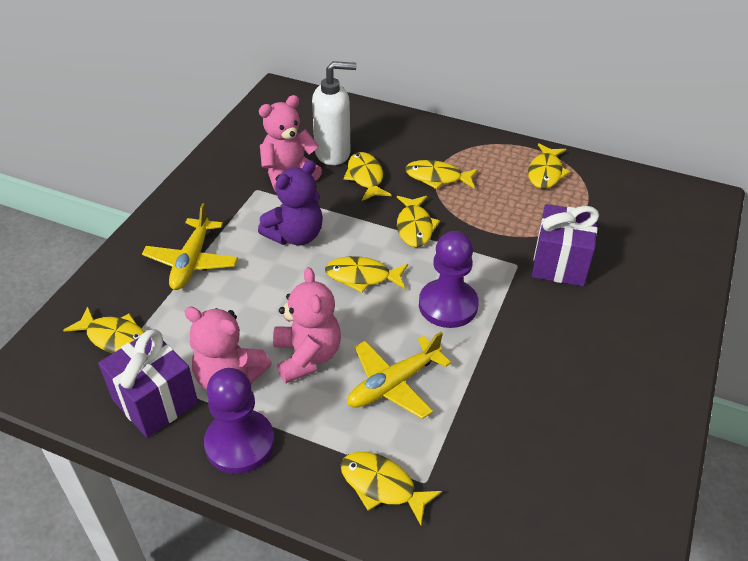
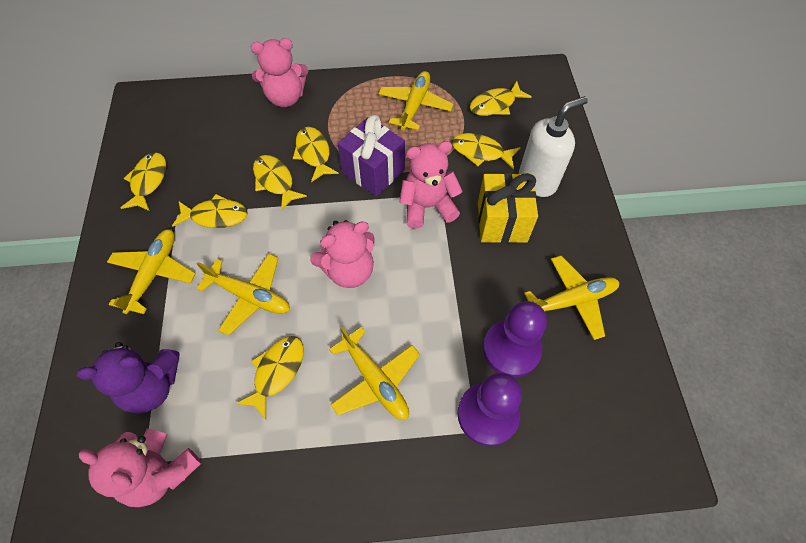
pink teddy bear: 3 -> 4
purple gift: 2 -> 1
yellow gift: 0 -> 1
yellow plane: 2 -> 5

